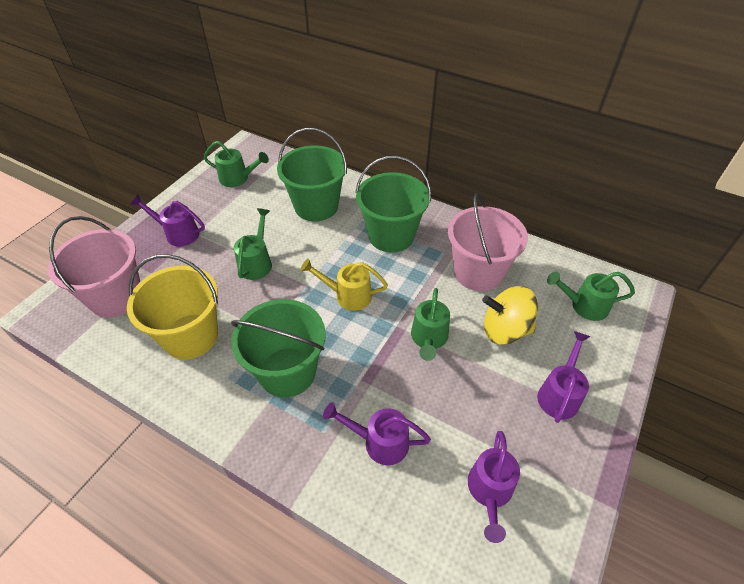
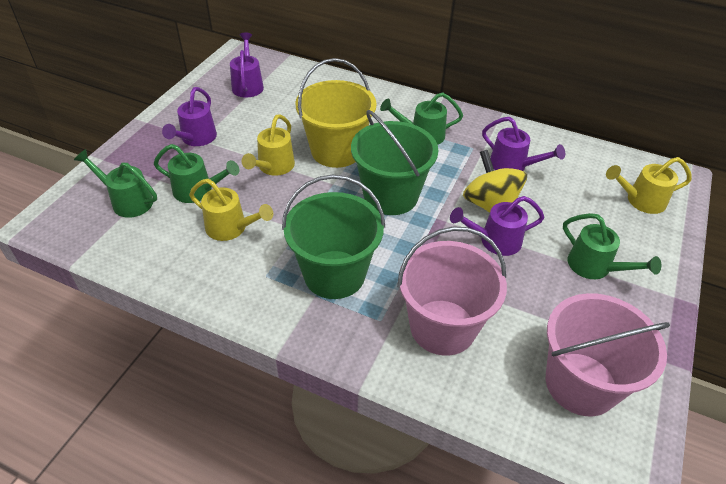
green bucket: 3 -> 2
yellow watering can: 1 -> 3

